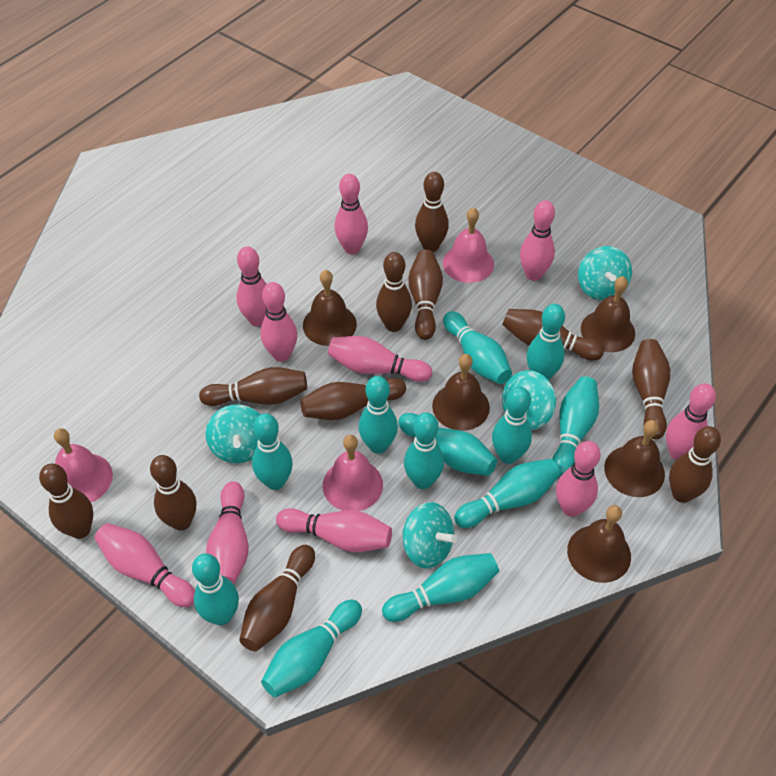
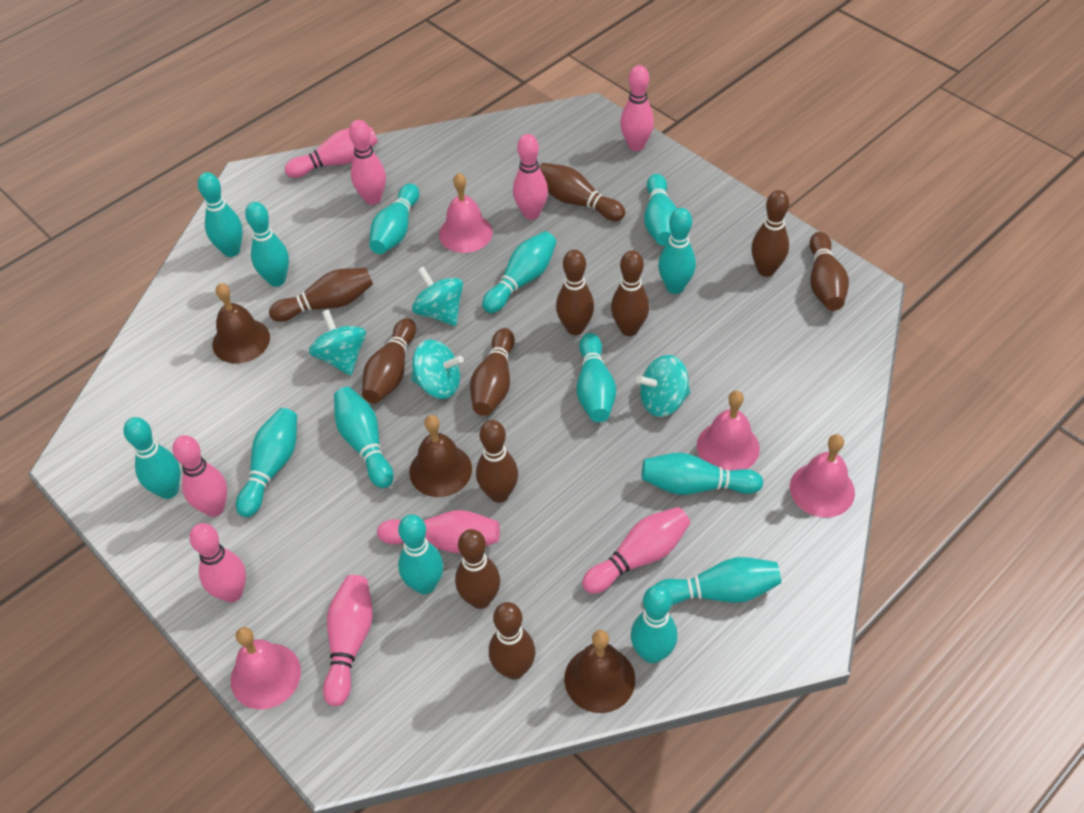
brown bell: 5 -> 3
pink bell: 3 -> 4
pink bowling pin: 10 -> 9
turquoise bowling pin: 12 -> 14

